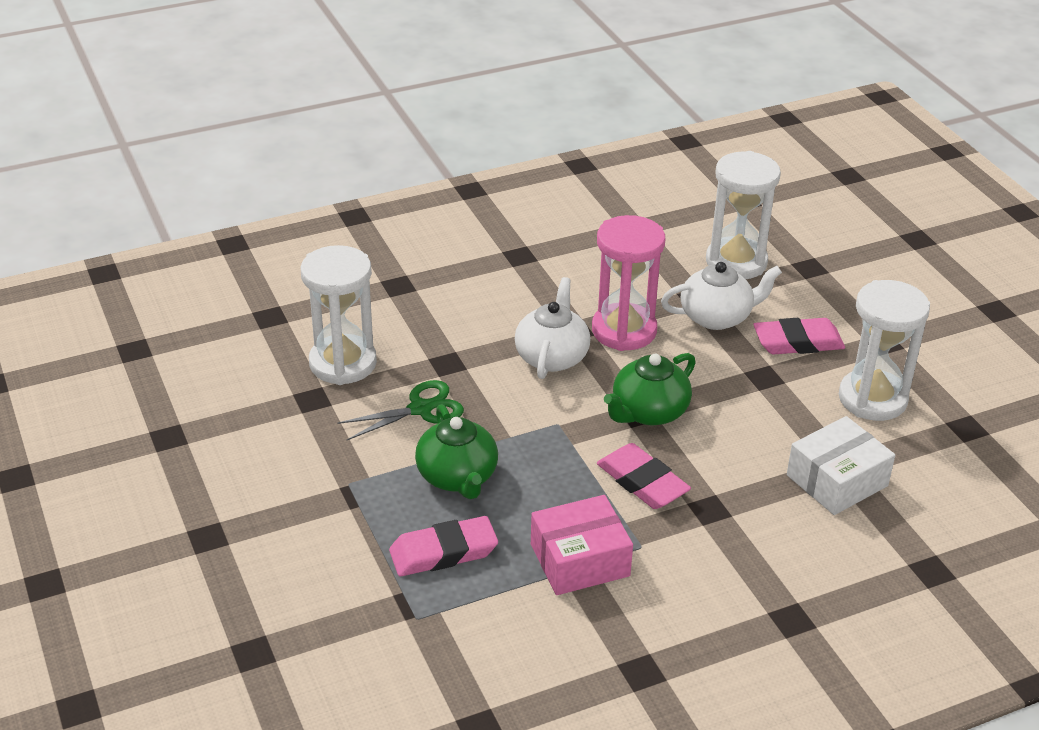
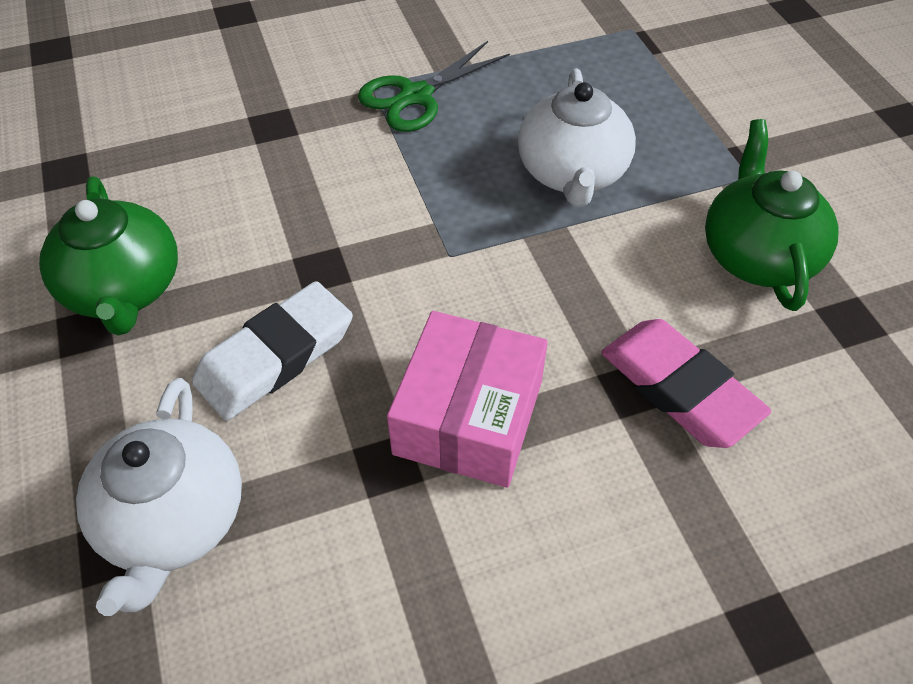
pink eraser: 3 -> 1
pink hourglass: 1 -> 0
white box: 1 -> 0
white eraser: 0 -> 1
white hourglass: 3 -> 0

